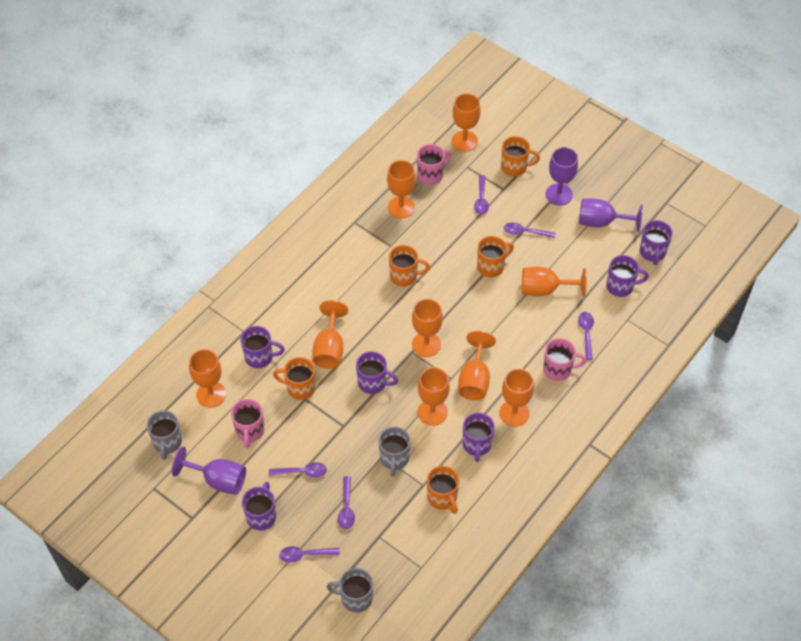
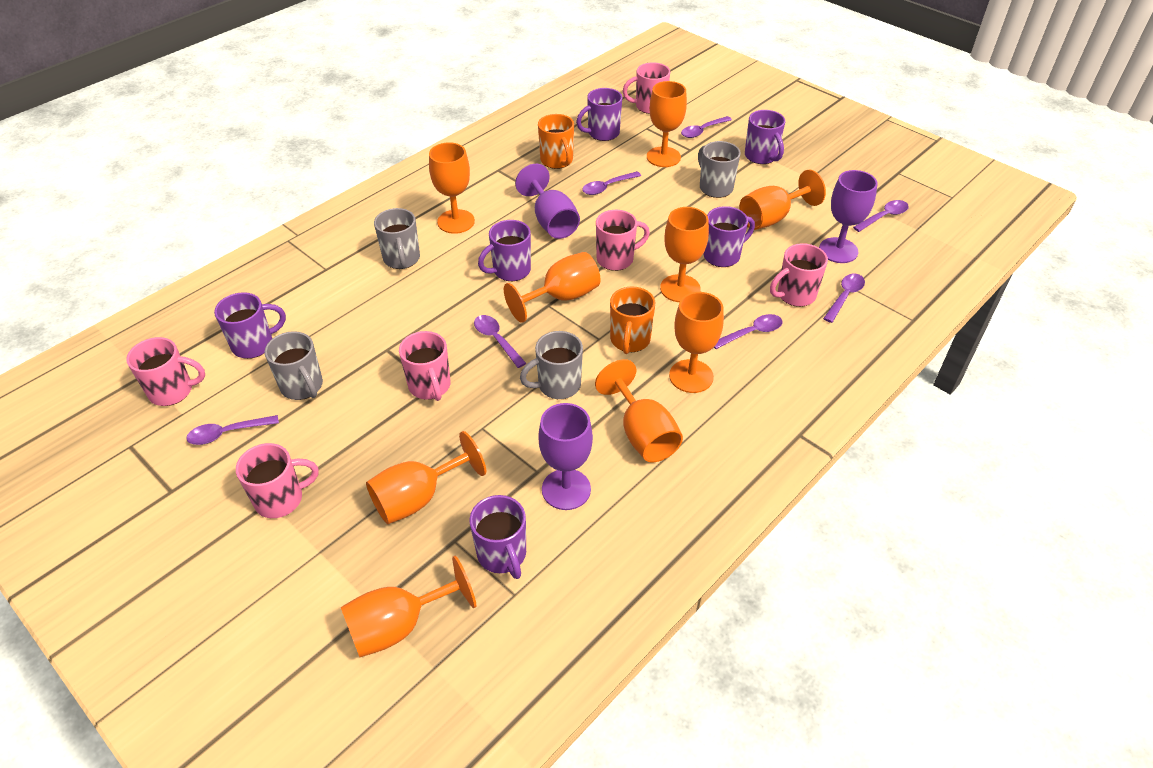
grey mug: 3 -> 4
orange mug: 5 -> 2
pink mug: 3 -> 6
purple spoon: 6 -> 7

